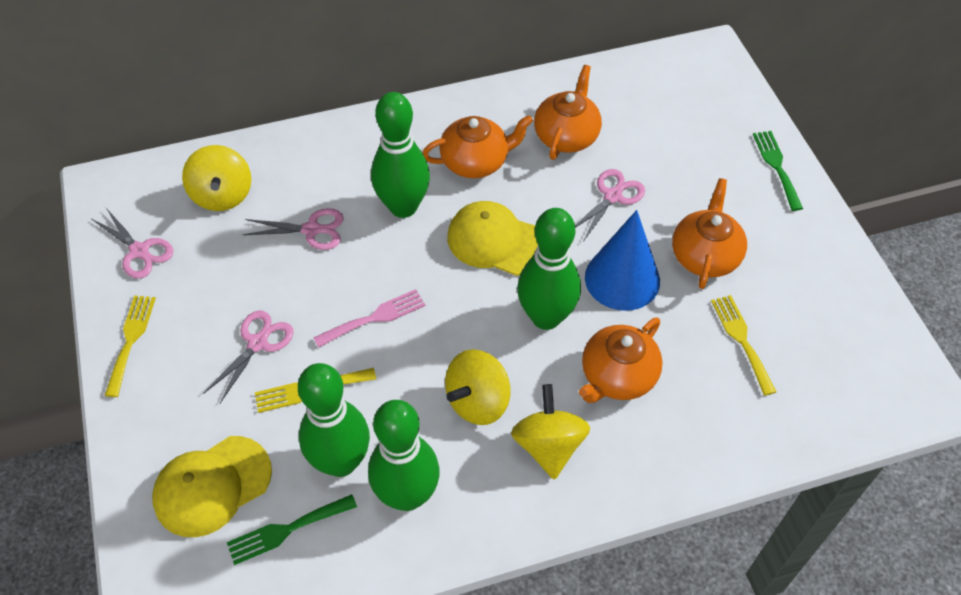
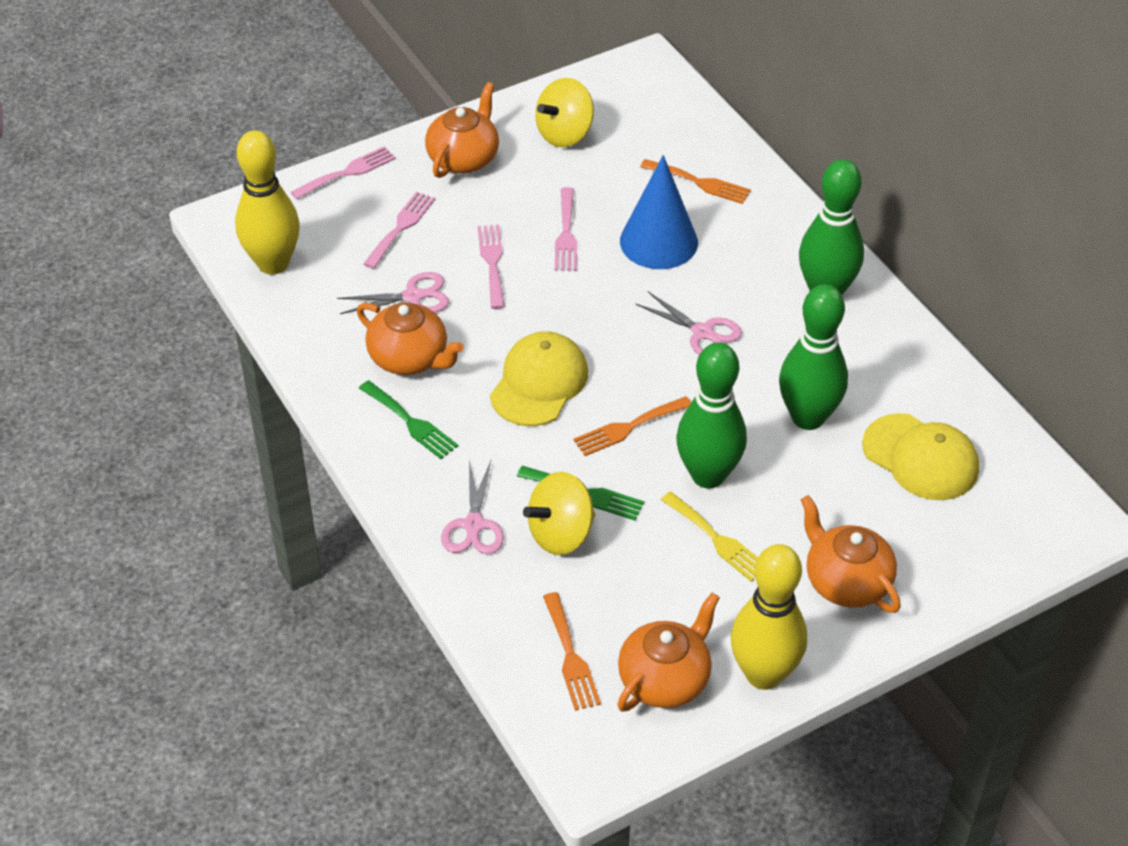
green bowling pin: 4 -> 3
orange fork: 0 -> 3
pink fork: 1 -> 4
pink scissors: 4 -> 3
yellow bowling pin: 0 -> 2
yellow fork: 3 -> 1
yellow spinning top: 3 -> 2

